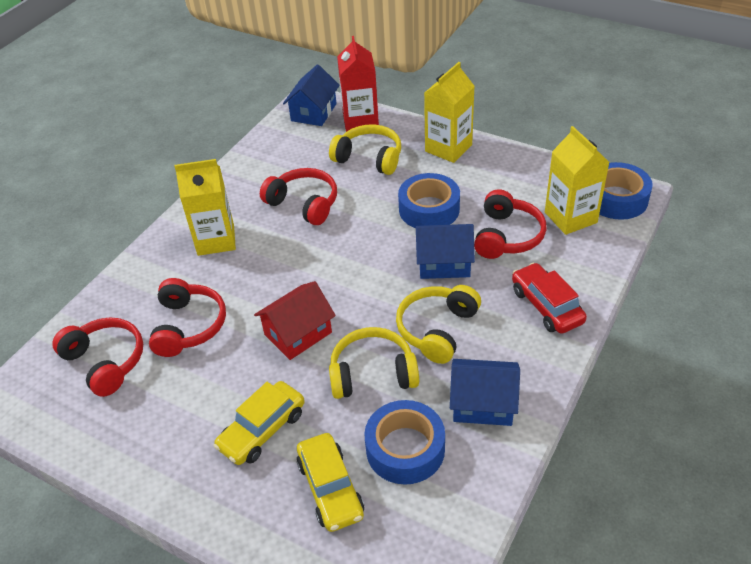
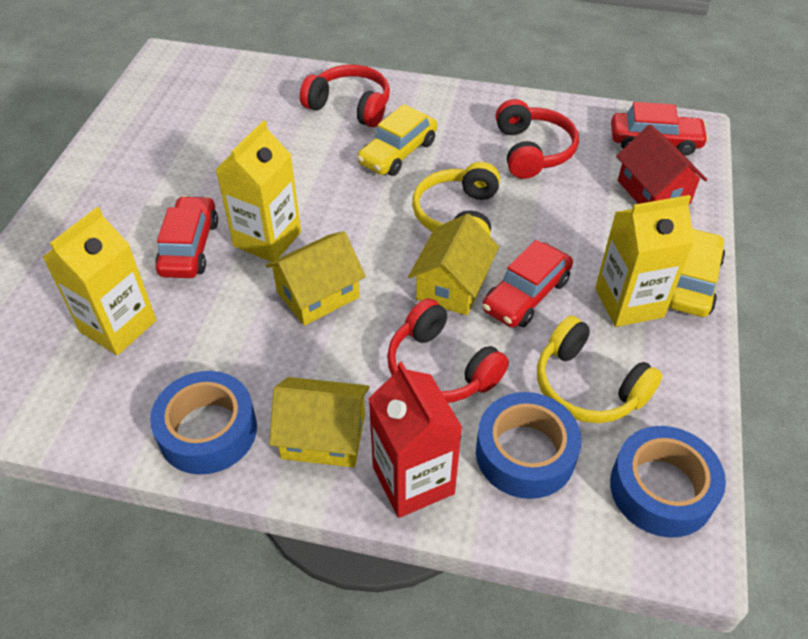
blue house: 3 -> 0
red car: 1 -> 3
red headphones: 4 -> 3
yellow headphones: 3 -> 2
yellow house: 0 -> 3

